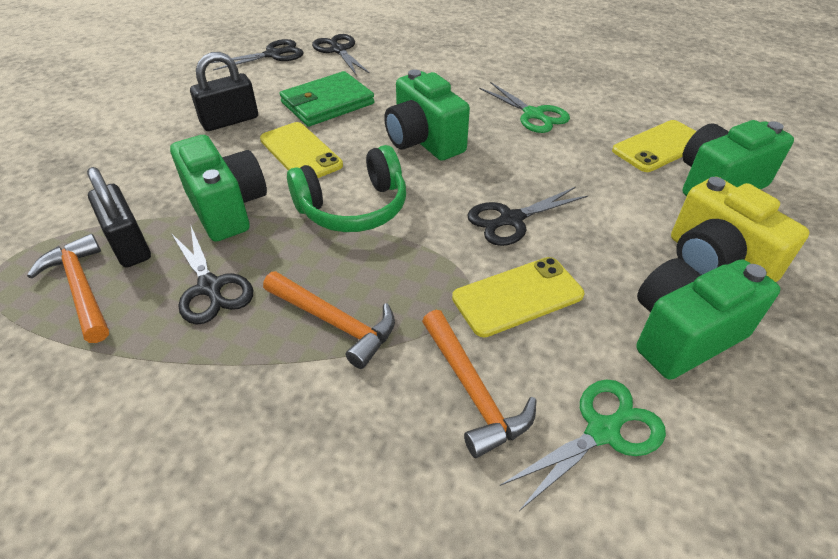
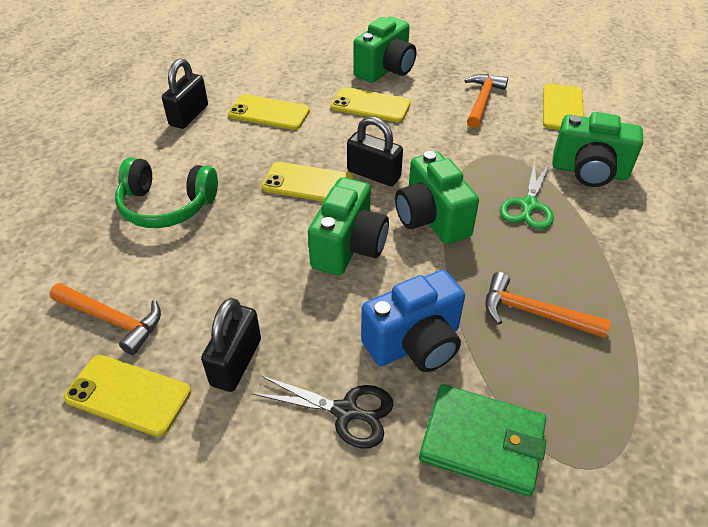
black padlock: 2 -> 3
black scissors: 4 -> 1
blue camera: 0 -> 1
green scissors: 2 -> 1
yellow camera: 1 -> 0
yellow phone: 3 -> 5

